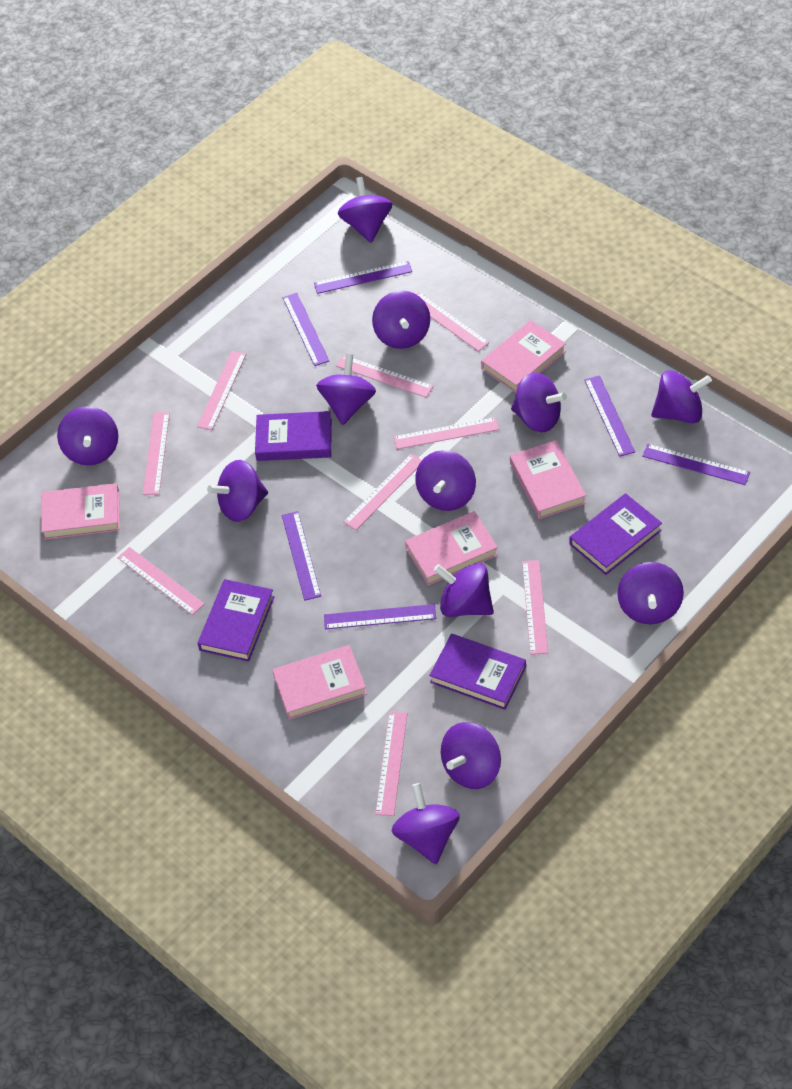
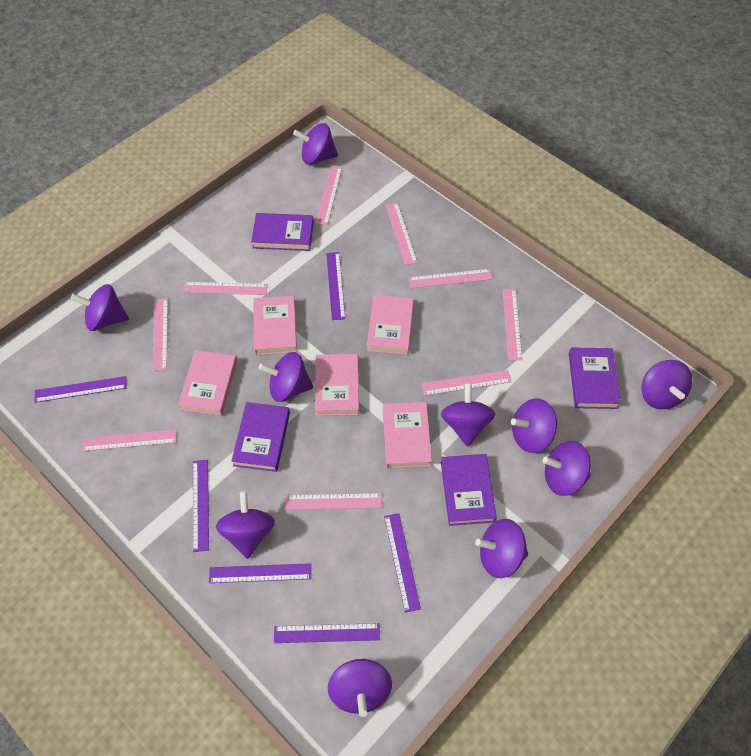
purple spinning top: 12 -> 10

